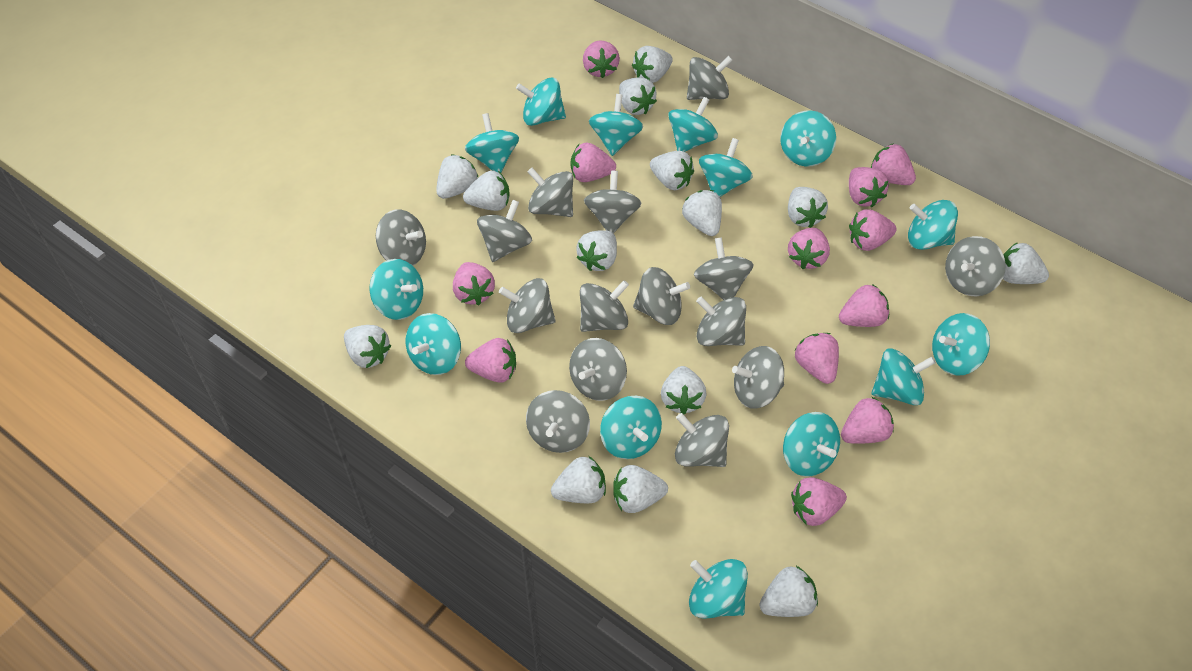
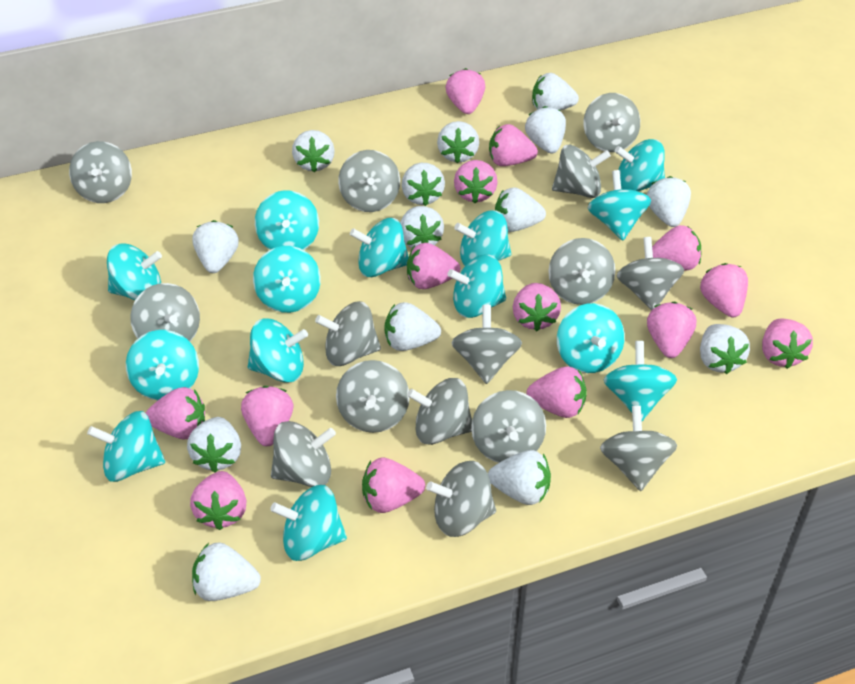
pink strawberry: 12 -> 14

